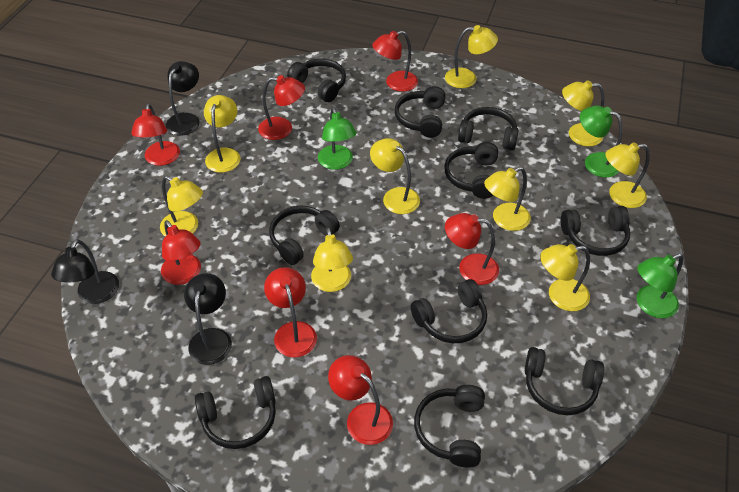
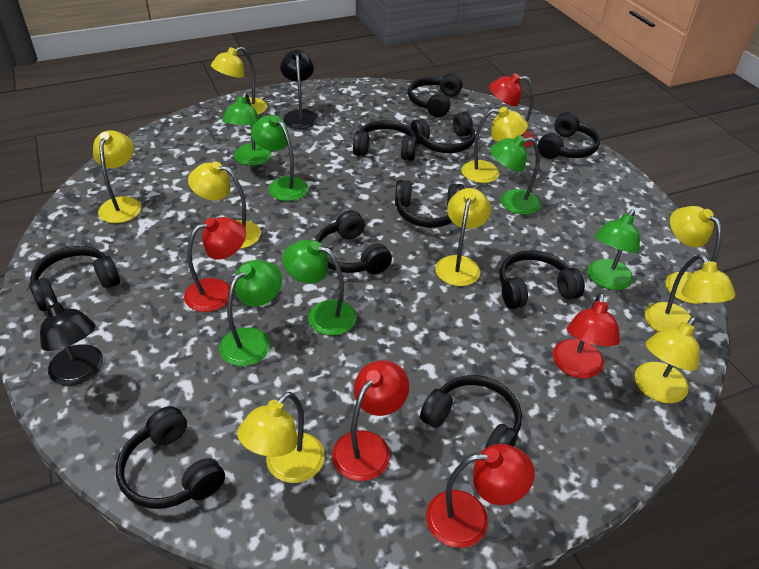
black lamp: 3 -> 2
green lamp: 3 -> 6
red lamp: 7 -> 5

